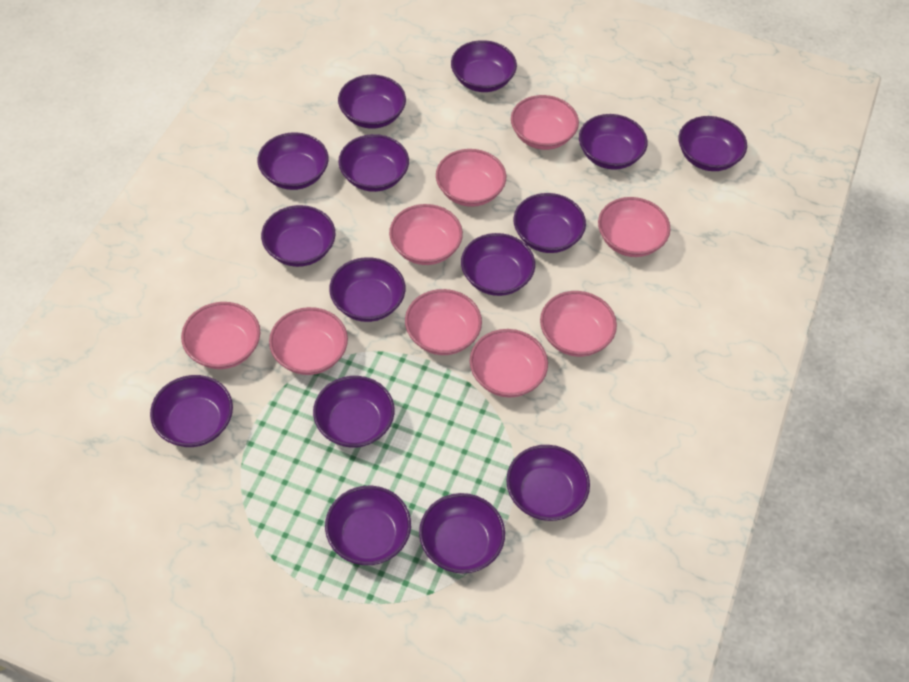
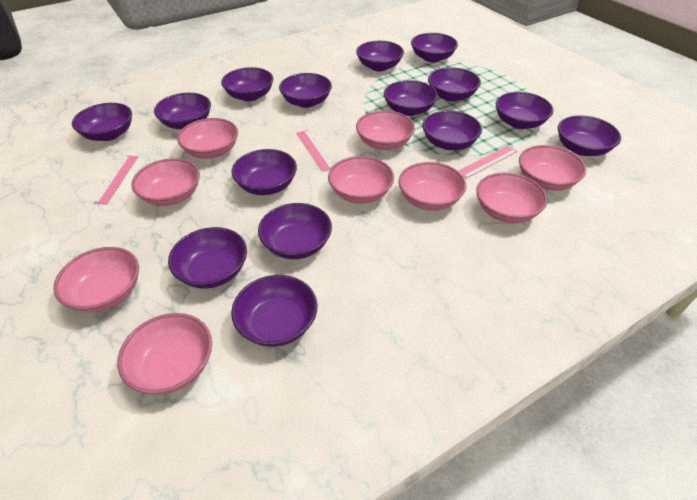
pink ruler: 0 -> 3

